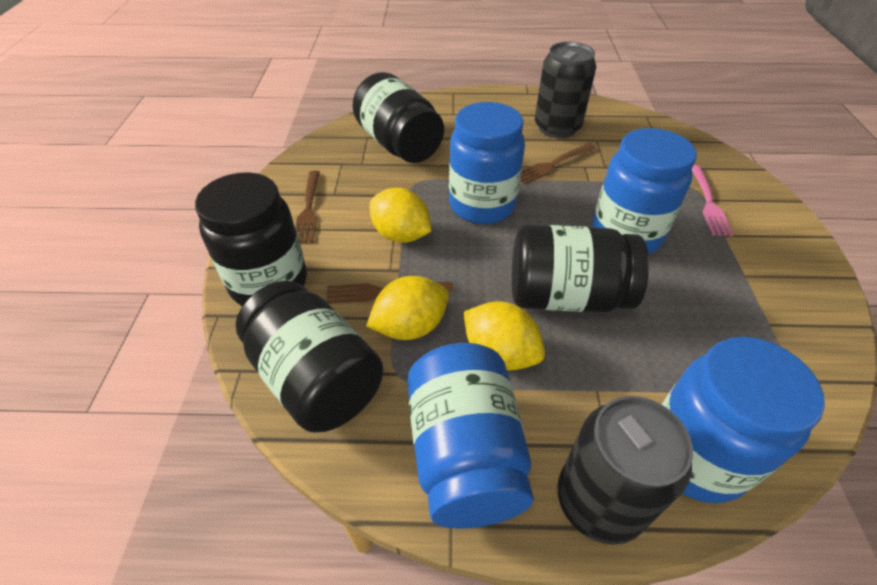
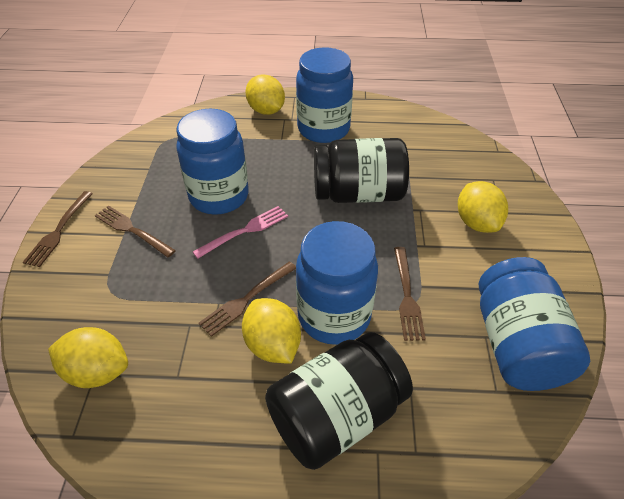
black can: 2 -> 0
black jar: 4 -> 2
brown fork: 3 -> 4
yellow lemon: 3 -> 4

